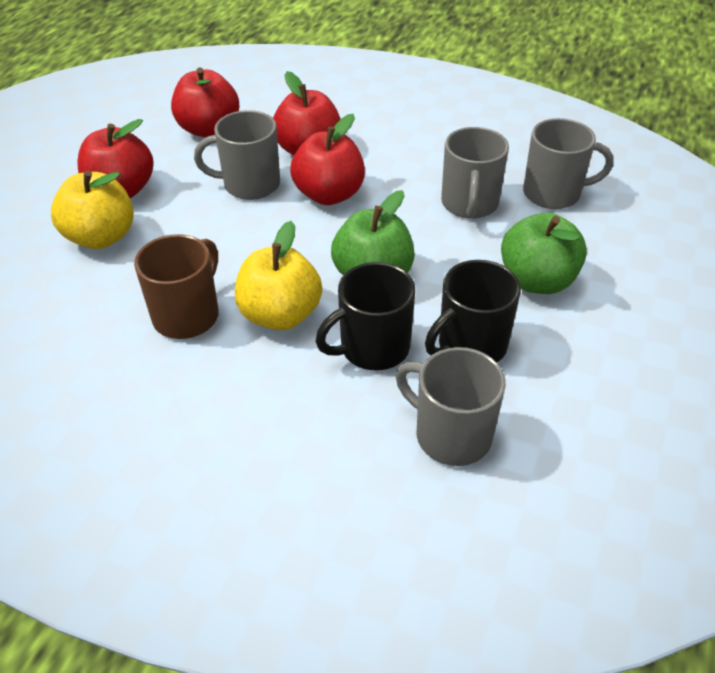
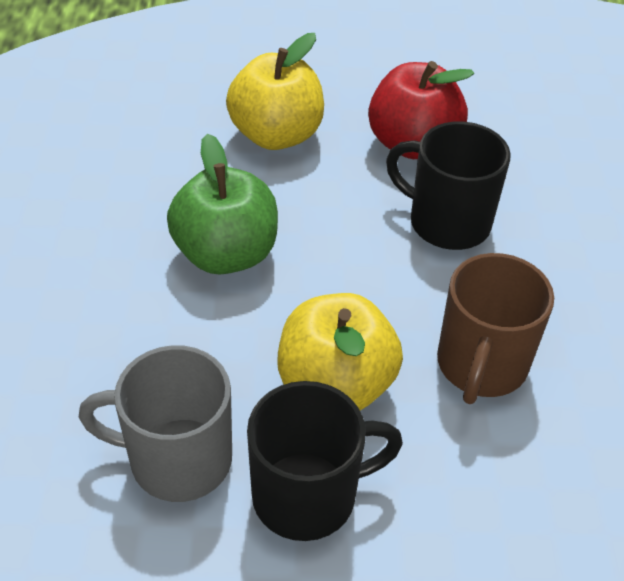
green apple: 2 -> 1
grey mug: 4 -> 1
red apple: 4 -> 1

